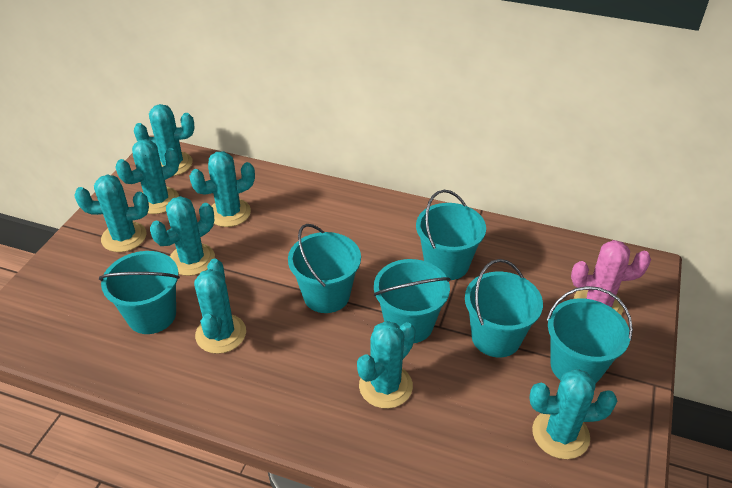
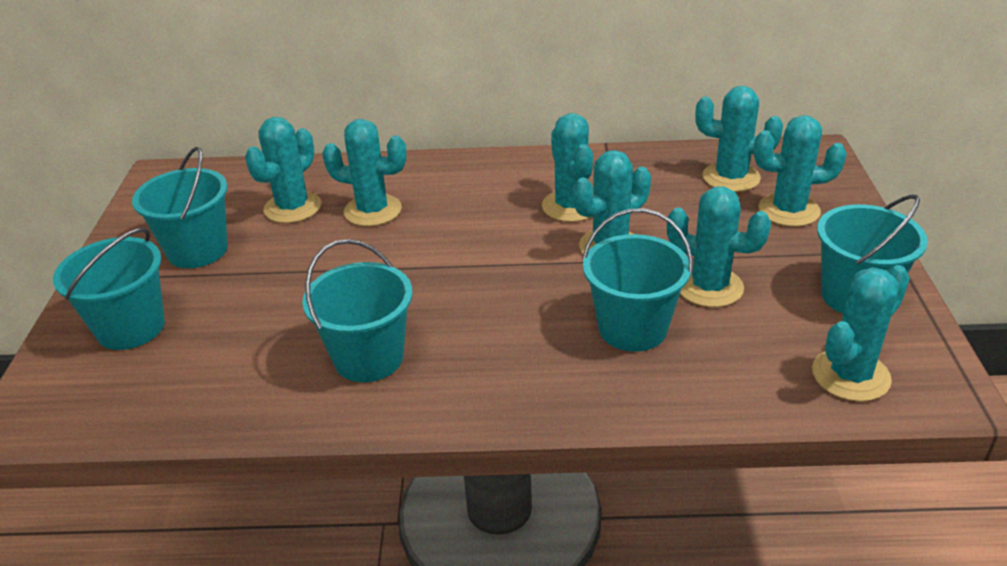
pink cactus: 1 -> 0
turquoise bucket: 6 -> 5

